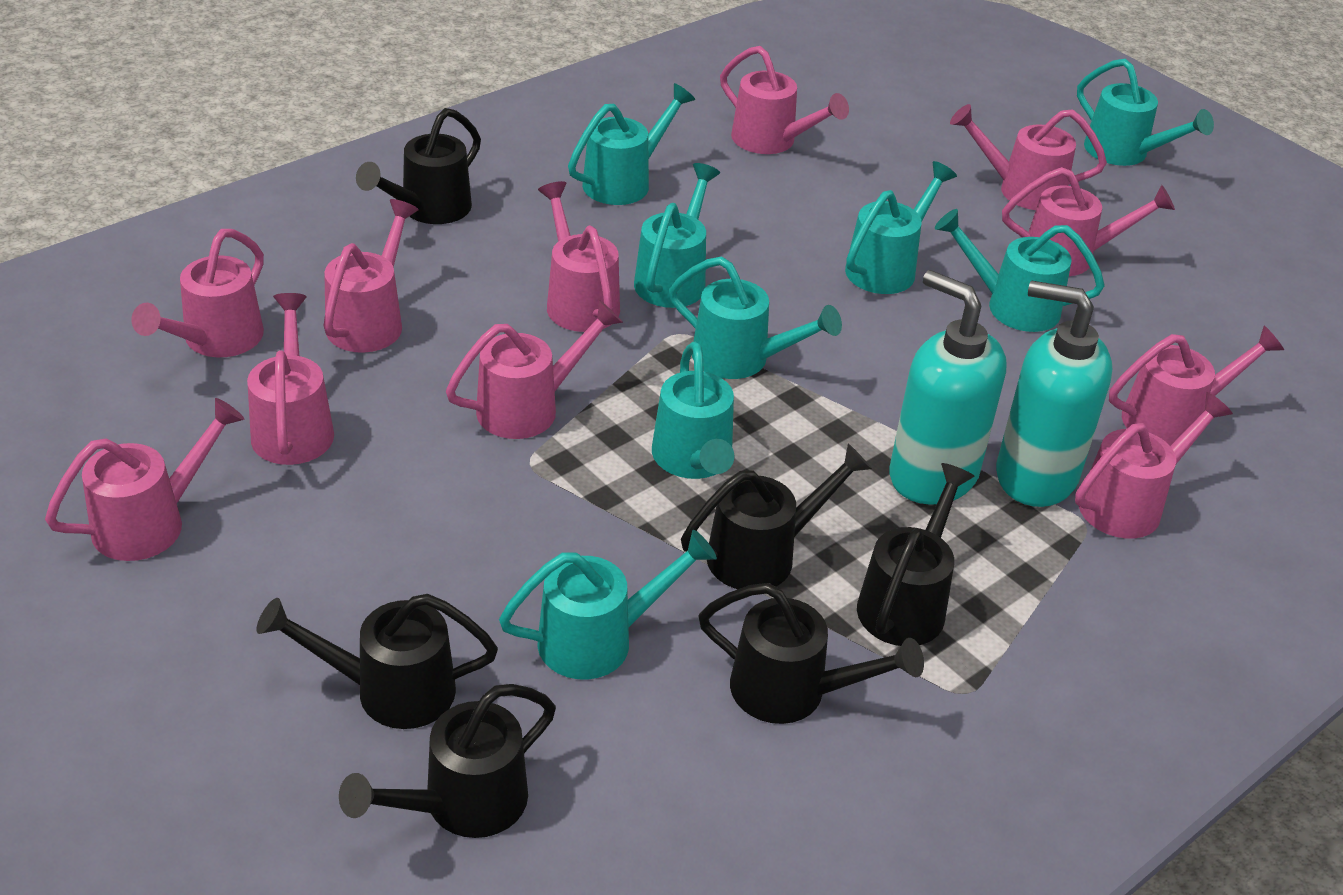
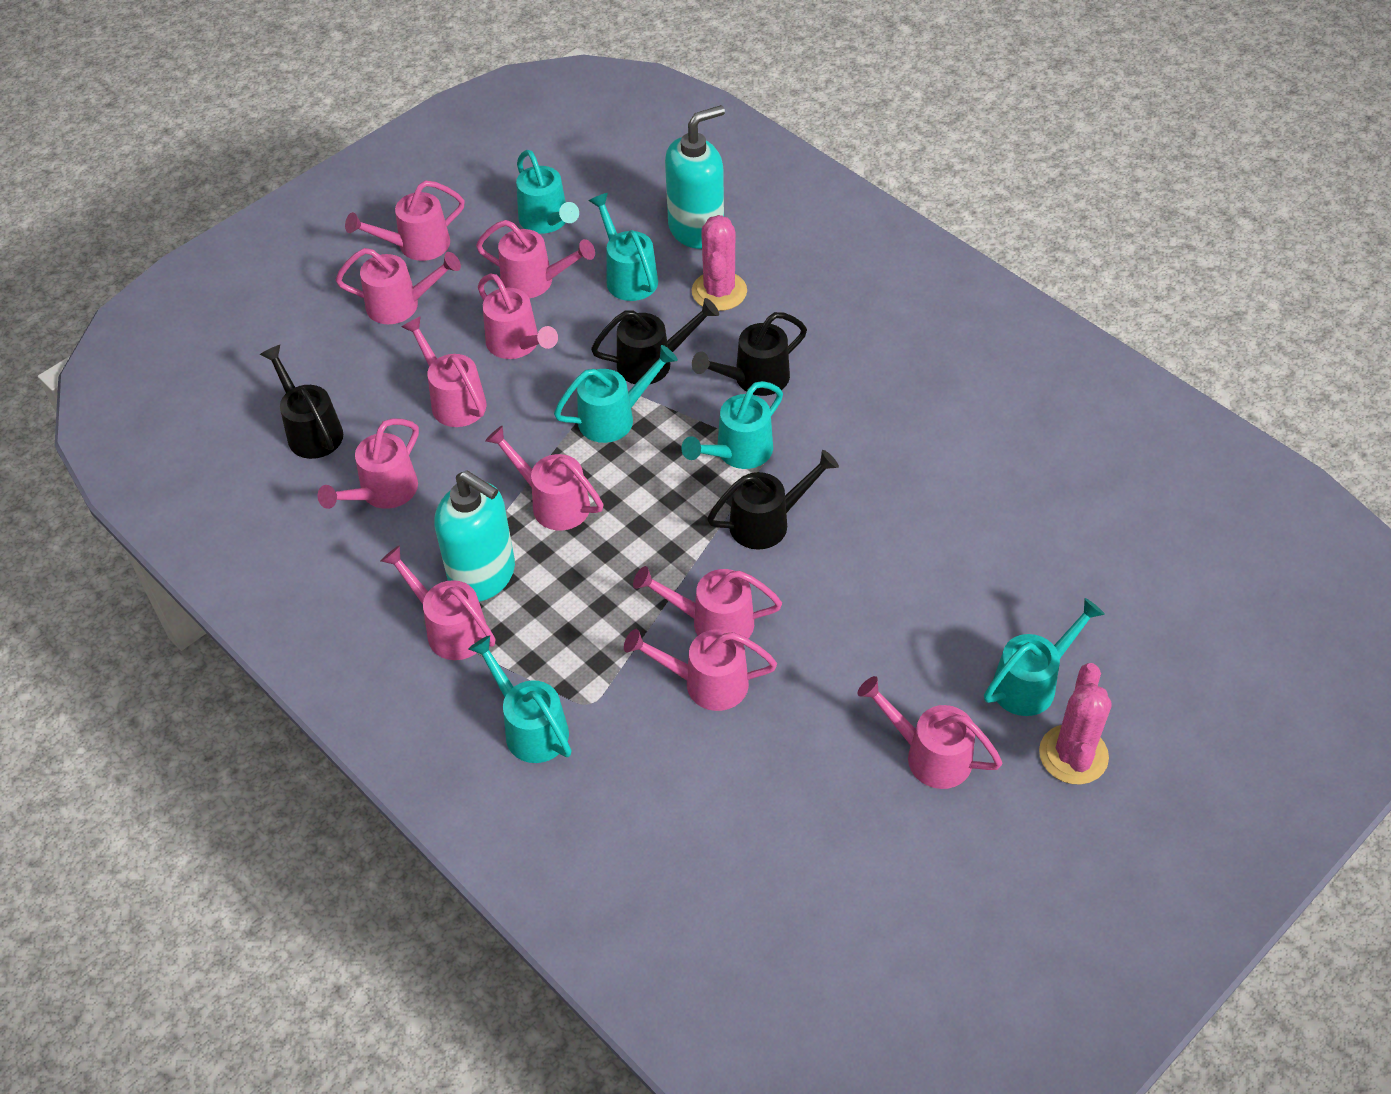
black watering can: 6 -> 4
pink cactus: 0 -> 2
turquoise watering can: 8 -> 6

